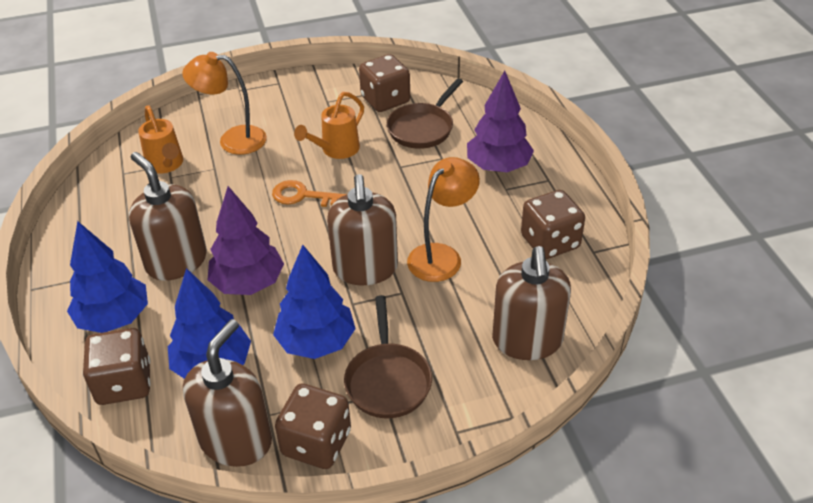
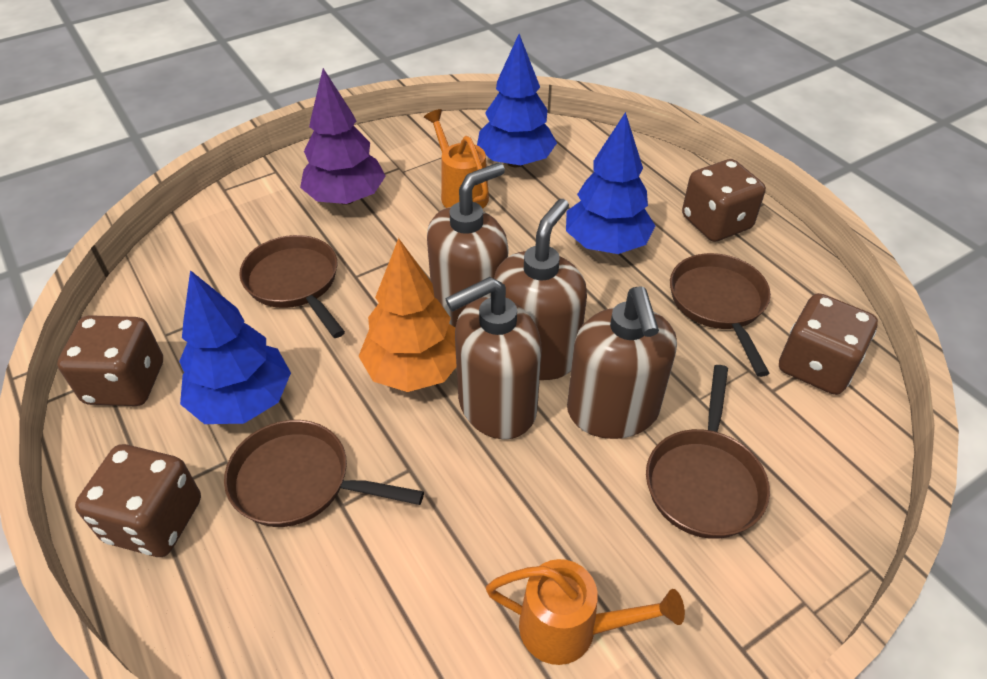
brown pan: 2 -> 4
orange key: 1 -> 0
orange lamp: 2 -> 0
orange tree: 0 -> 1
purple tree: 2 -> 1

